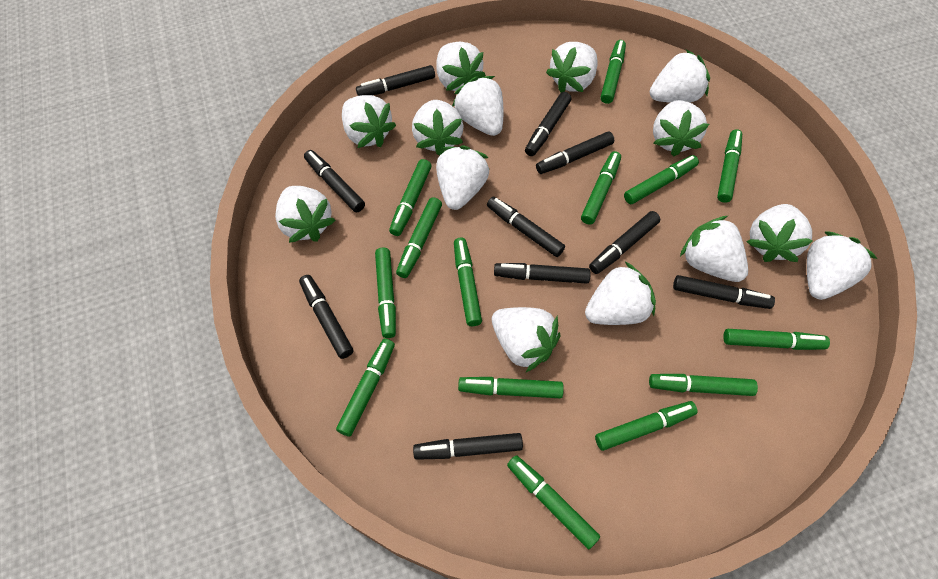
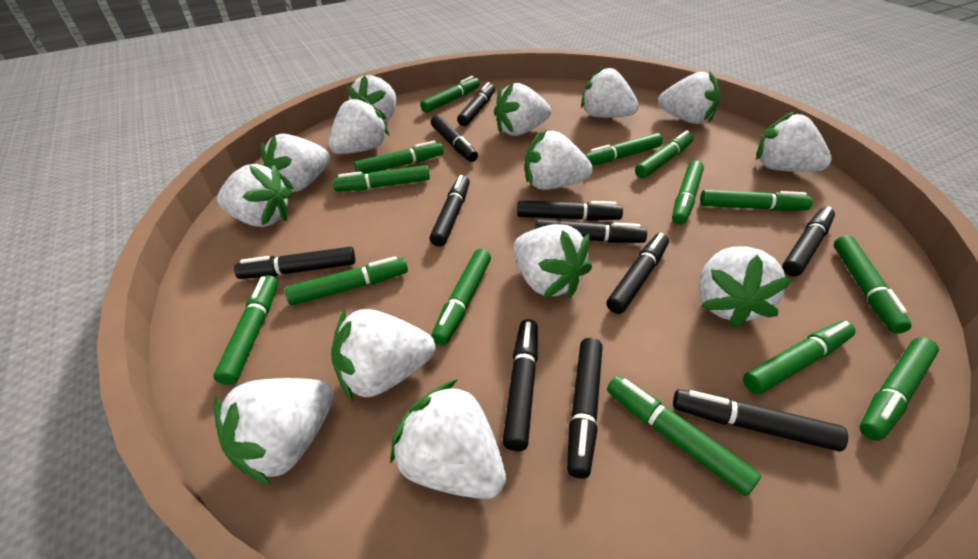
black marker: 10 -> 11

